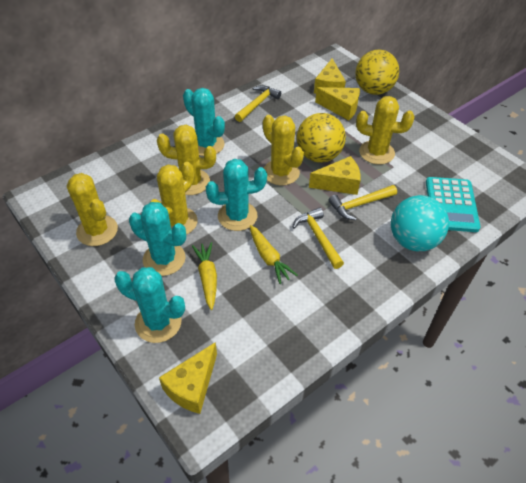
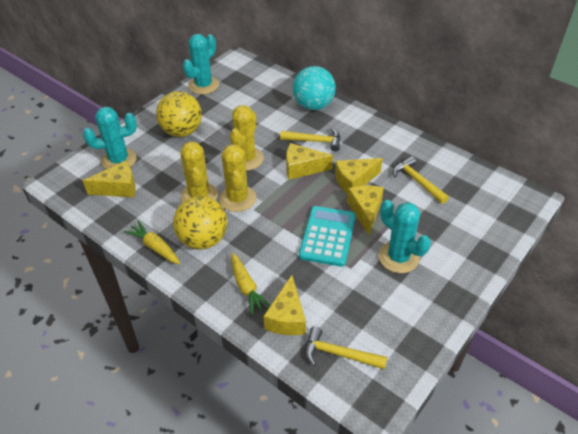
turquoise cactus: 4 -> 3
yellow cactus: 5 -> 3
yellow cheese: 4 -> 5

